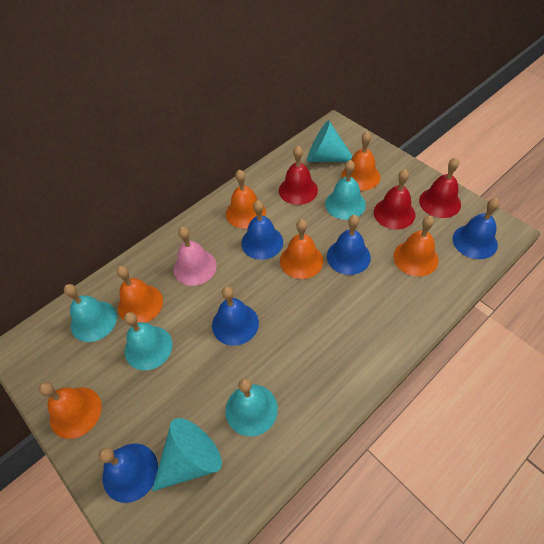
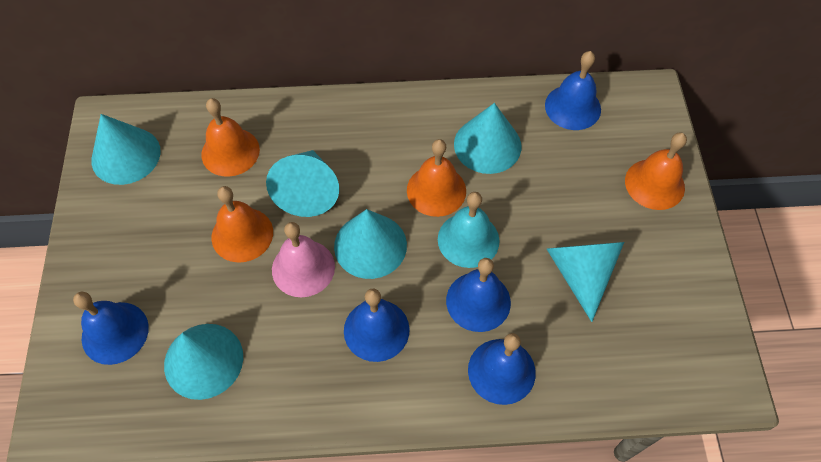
orange bell: 6 -> 4
red bell: 3 -> 0
turquoise bell: 4 -> 1
turquoise cone: 2 -> 6

